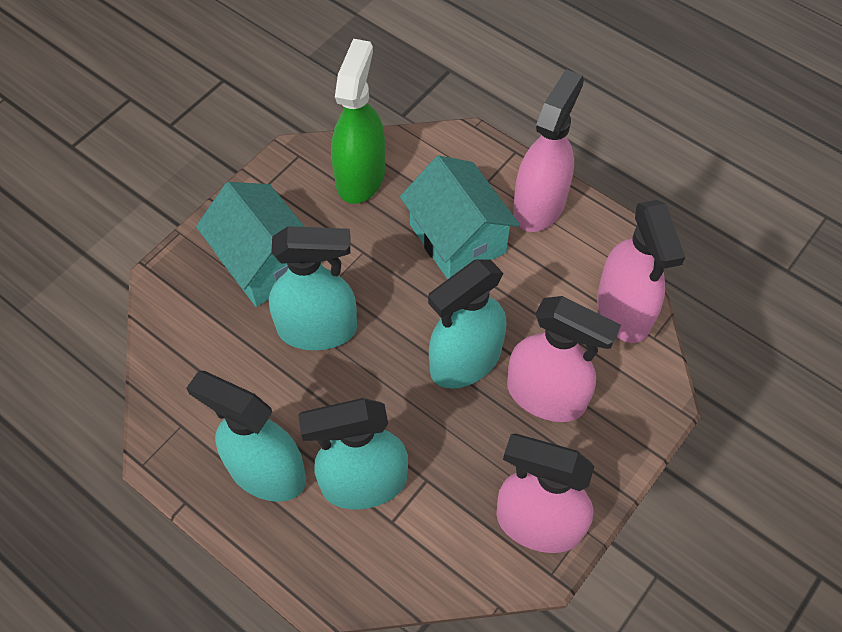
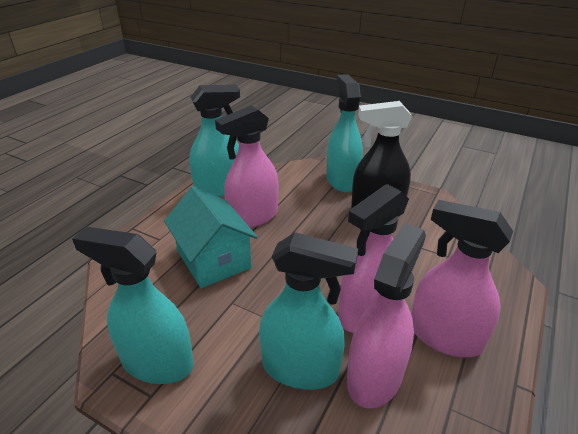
black spray bottle: 0 -> 1
green spray bottle: 1 -> 0
turquoise house: 2 -> 1

